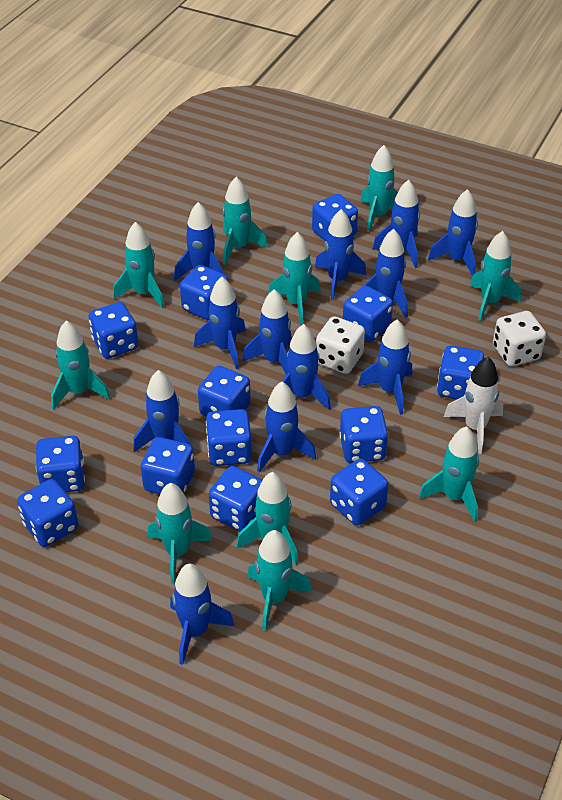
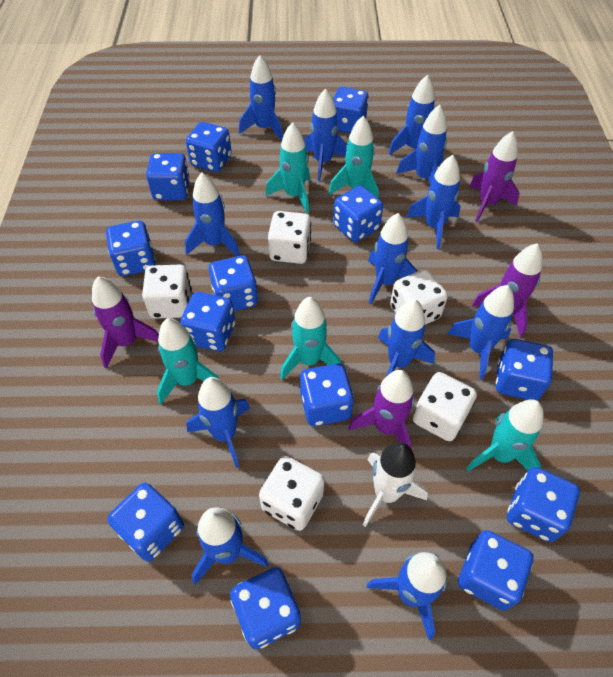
purple rocket: 0 -> 4
turquoise rocket: 10 -> 5
white dice: 2 -> 5

